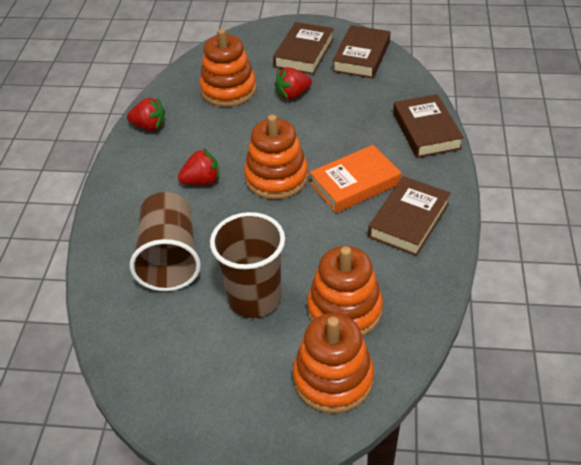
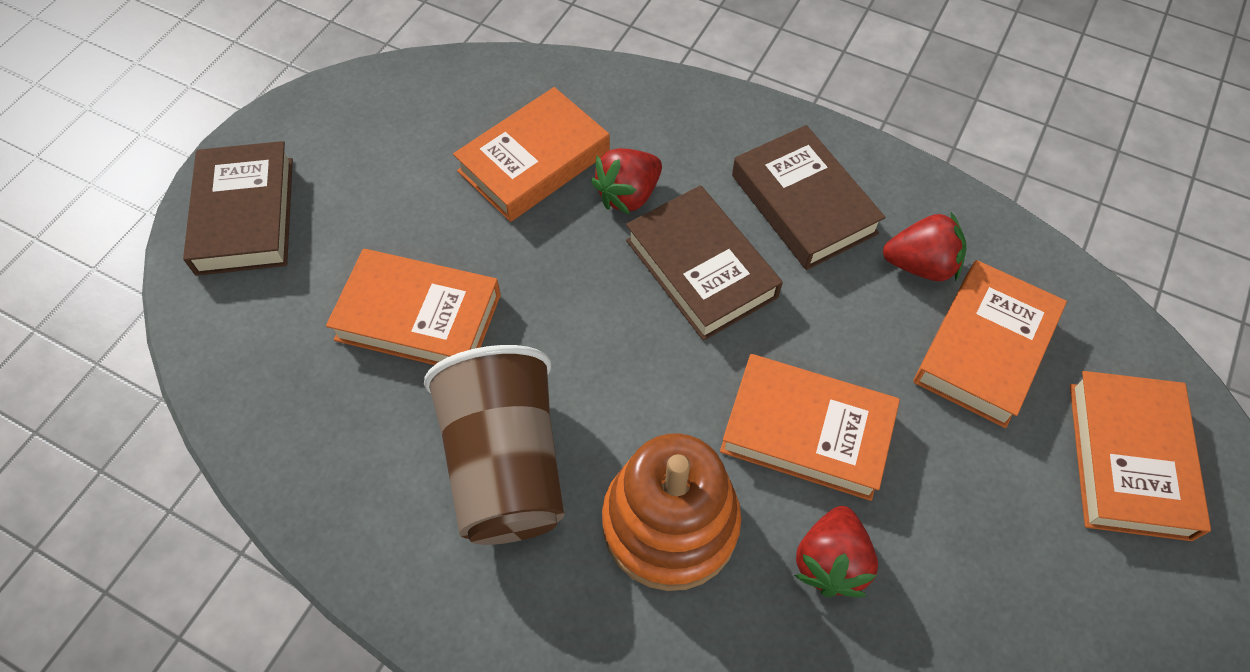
brown book: 4 -> 3
brown cup: 2 -> 1
orange book: 1 -> 5
orange stacking toy: 4 -> 1

